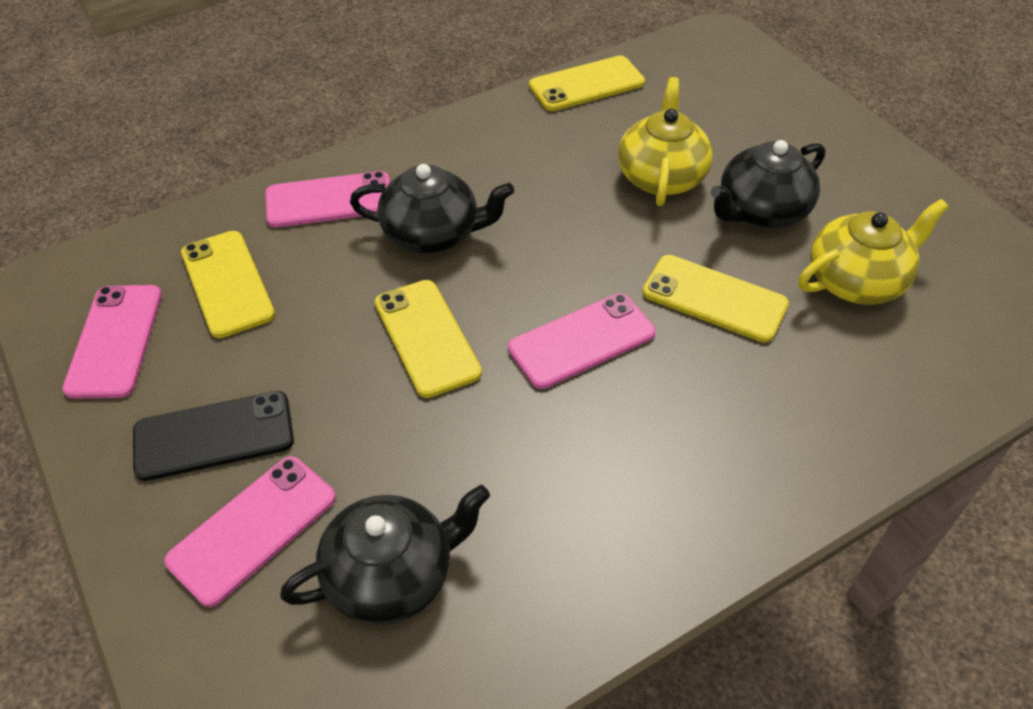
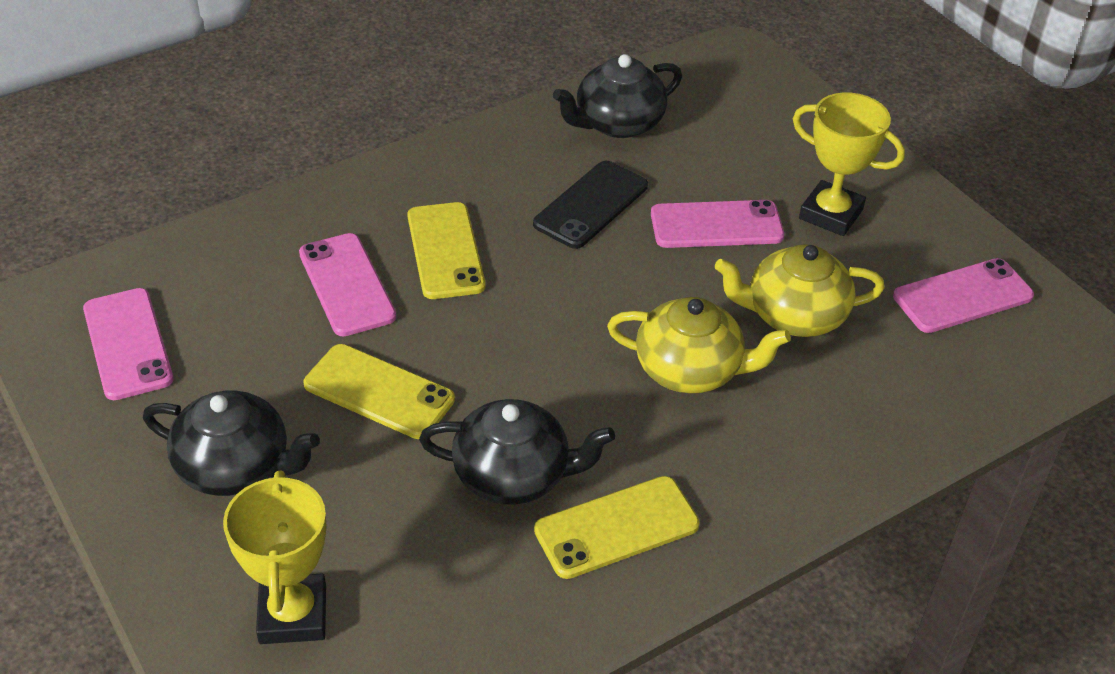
yellow phone: 4 -> 3
yellow trophy: 0 -> 2

